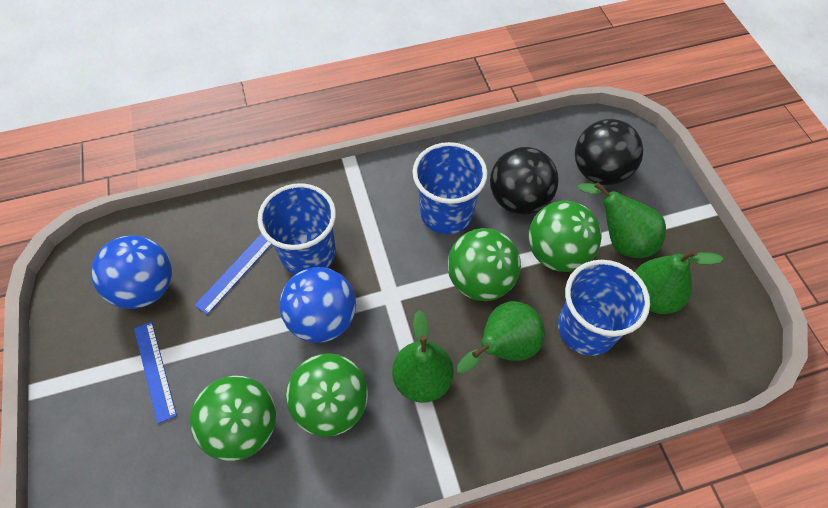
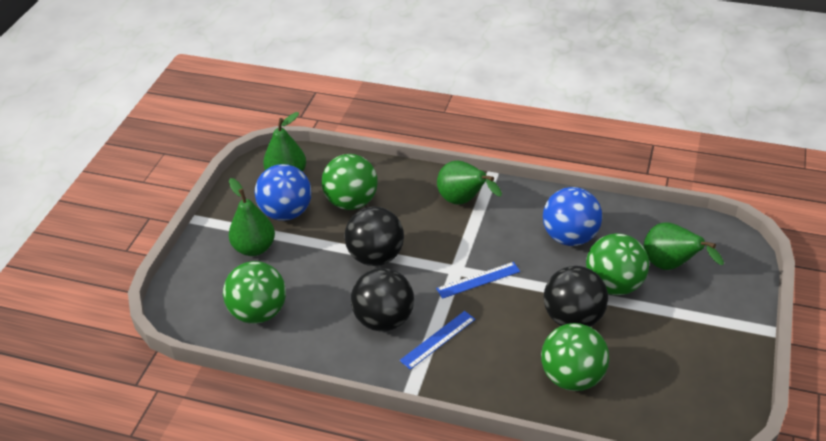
black ball: 2 -> 3
blue cup: 3 -> 0

